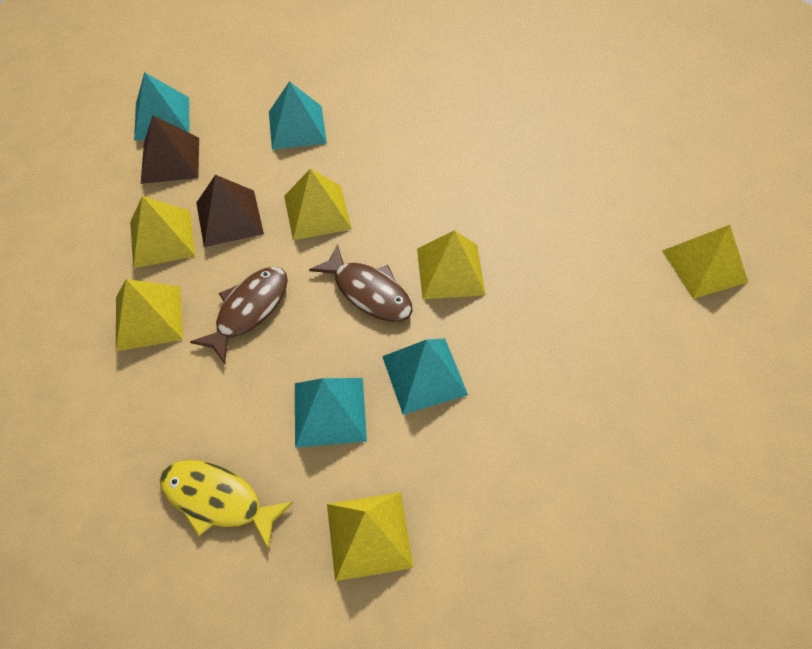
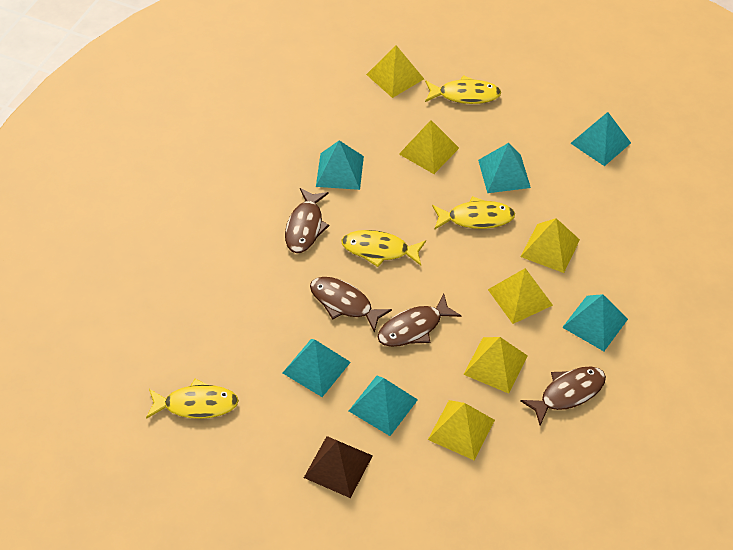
brown fish: 2 -> 4
brown pyramid: 2 -> 1
turquoise pyramid: 4 -> 6
yellow fish: 1 -> 4

